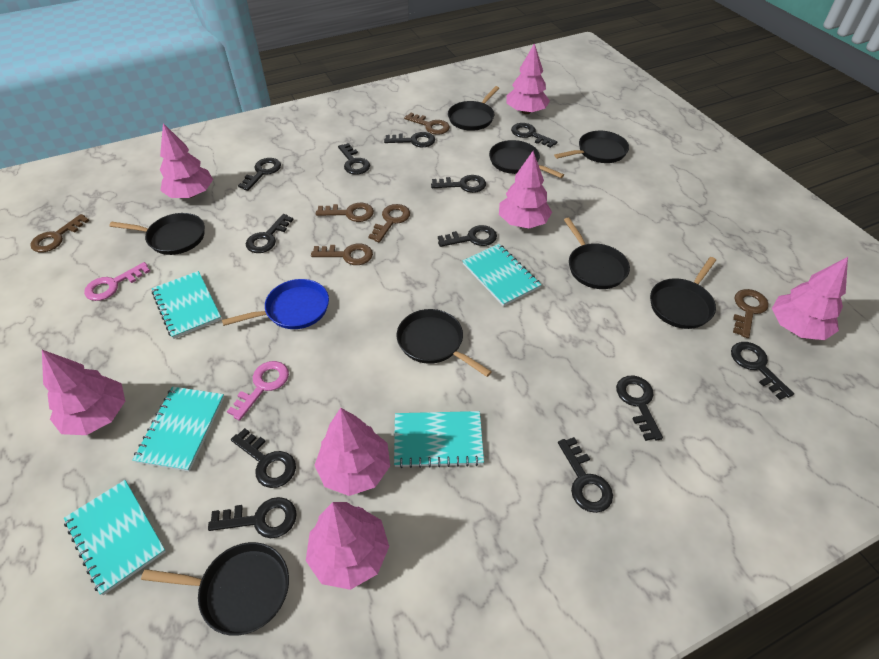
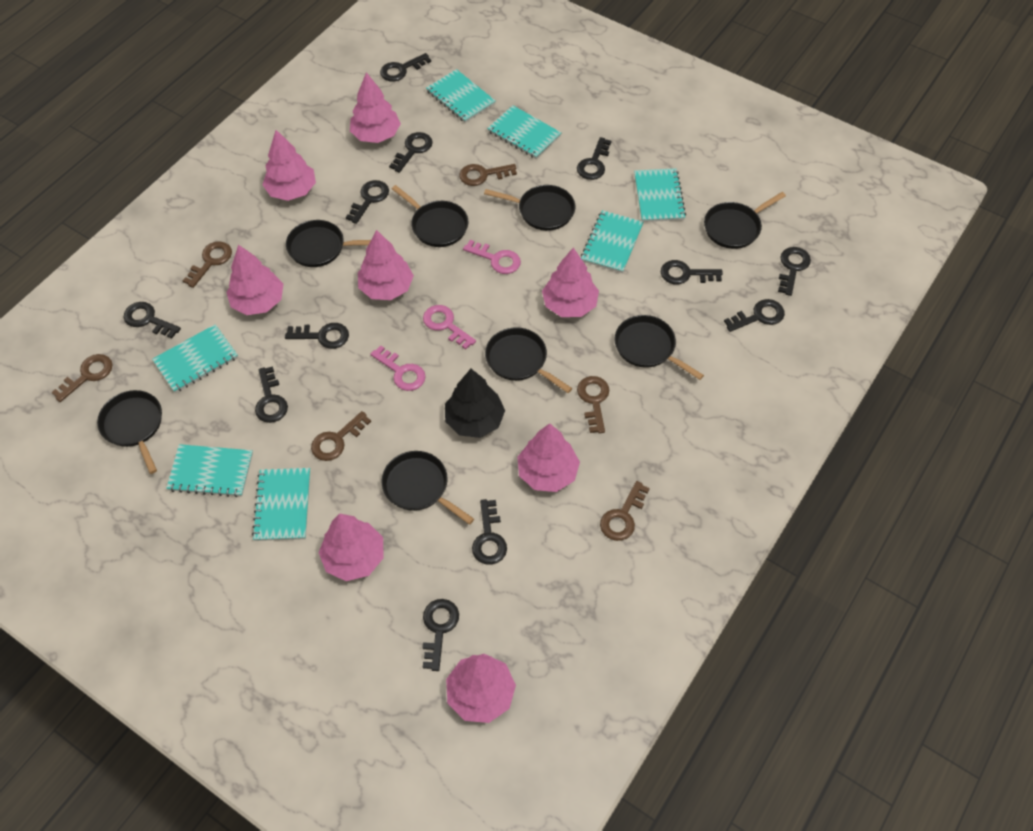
black tree: 0 -> 1
blue pan: 1 -> 0
pink key: 2 -> 3
pink tree: 7 -> 8
turquoise notebook: 5 -> 7

